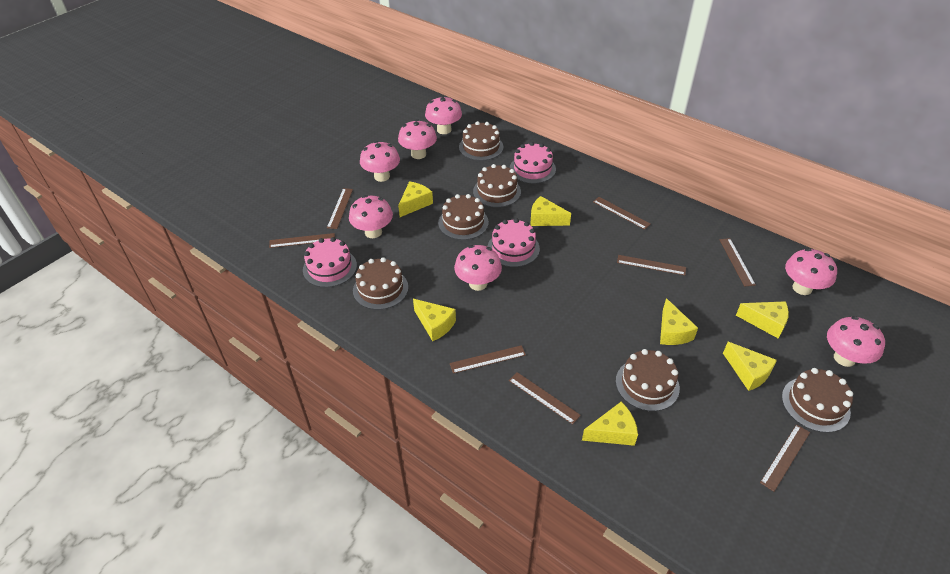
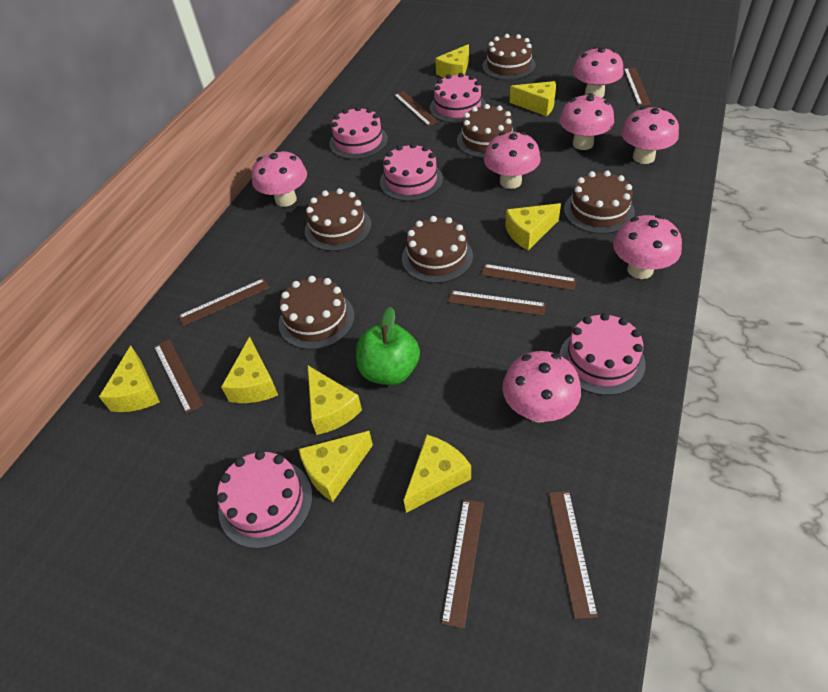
green apple: 0 -> 1
pink cake: 3 -> 5
yellow cheese: 7 -> 8

